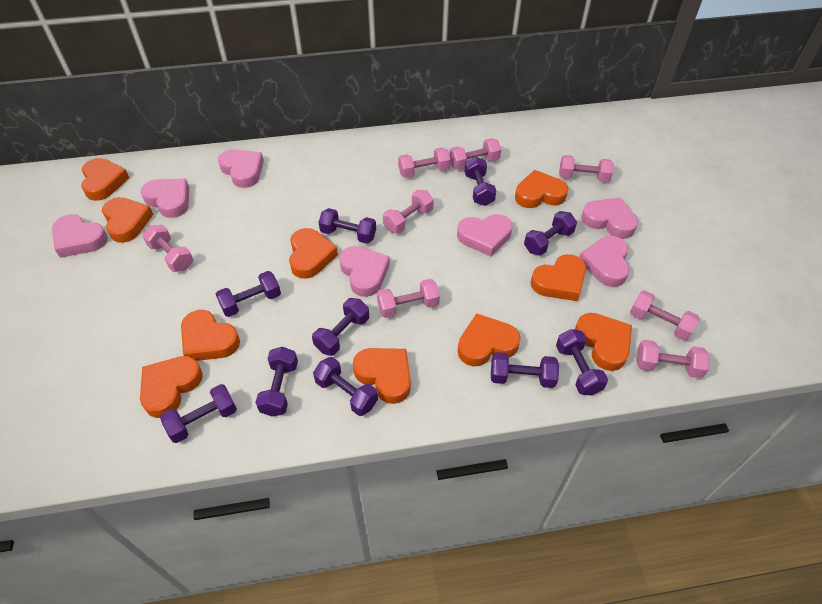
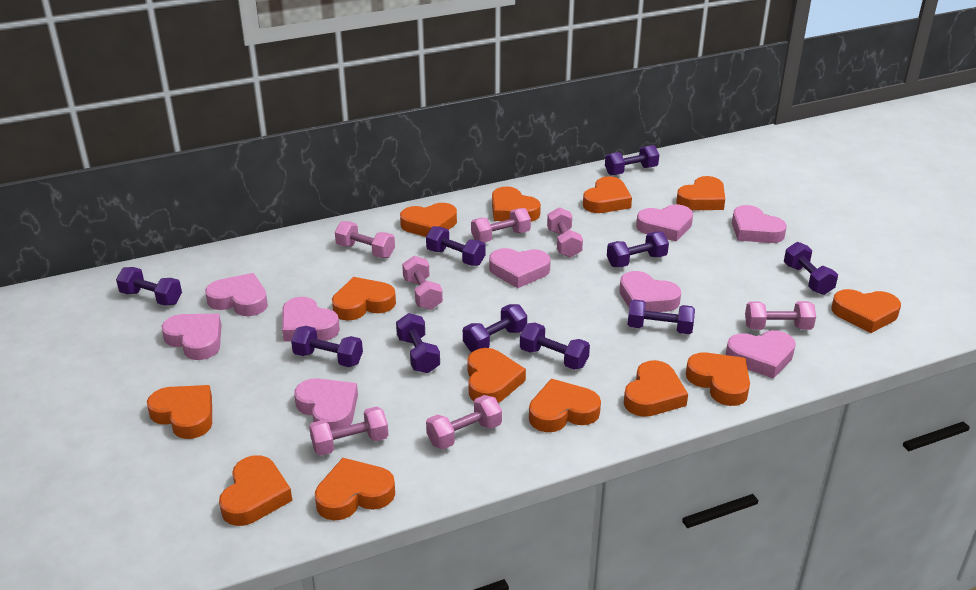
orange heart: 10 -> 13
pink dumbbell: 8 -> 7
pink heart: 7 -> 9

